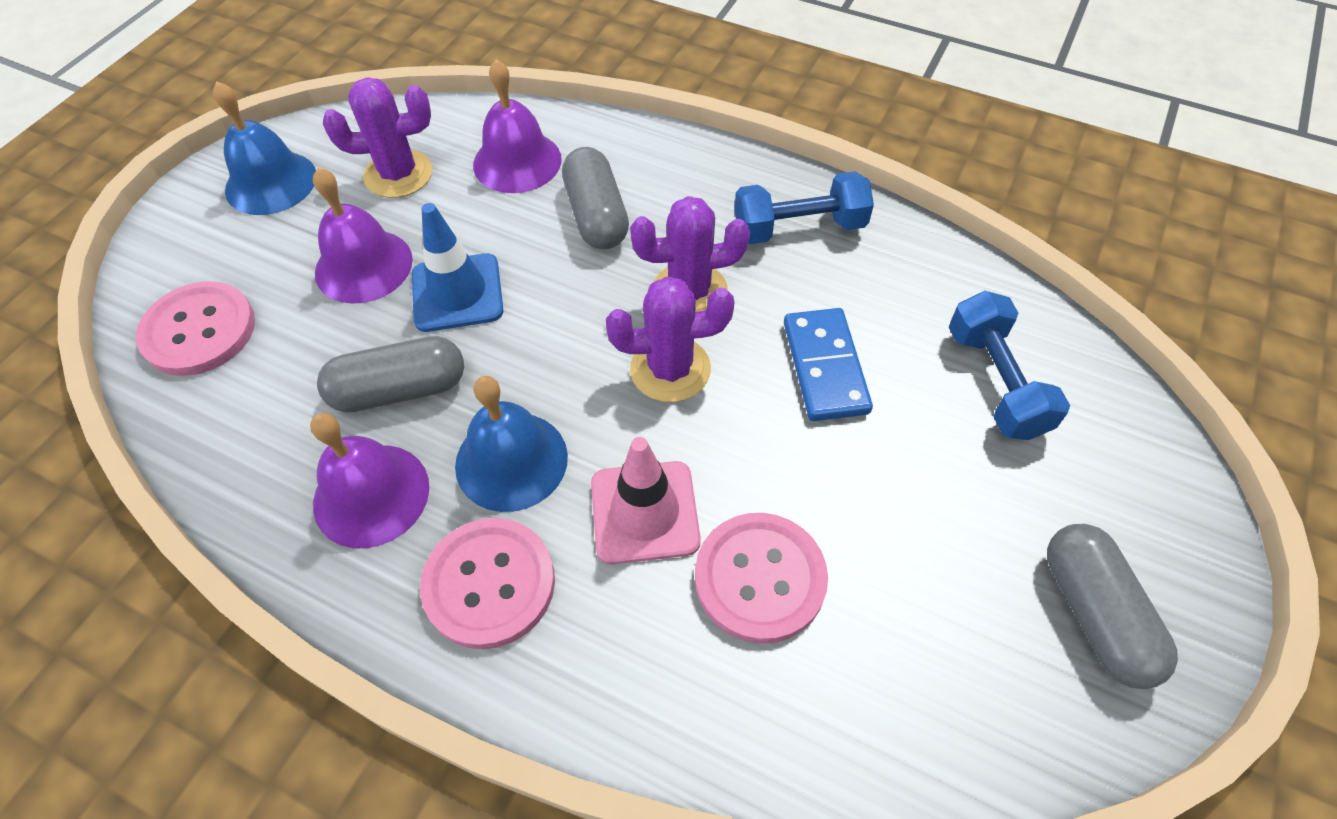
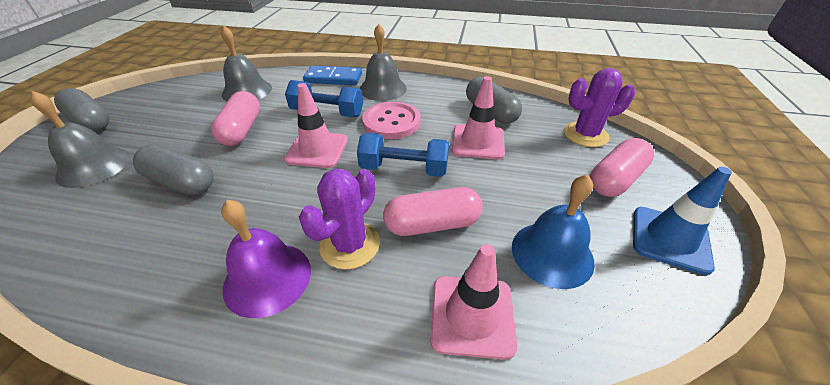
blue bell: 2 -> 1
grey bell: 0 -> 3
pink button: 3 -> 1
pink capsule: 0 -> 3
pink traffic cone: 1 -> 3
purple bell: 3 -> 1
purple cactus: 3 -> 2

